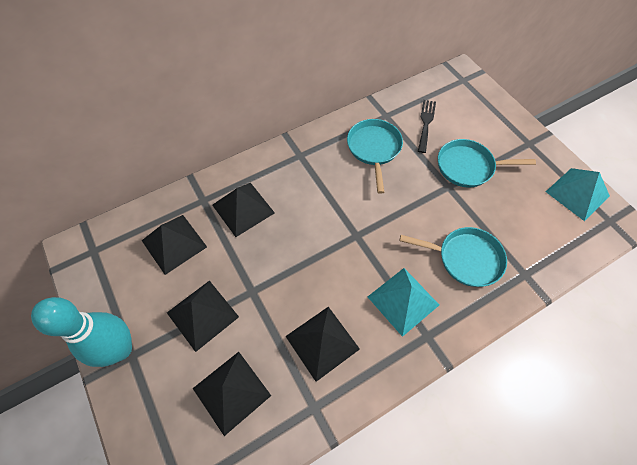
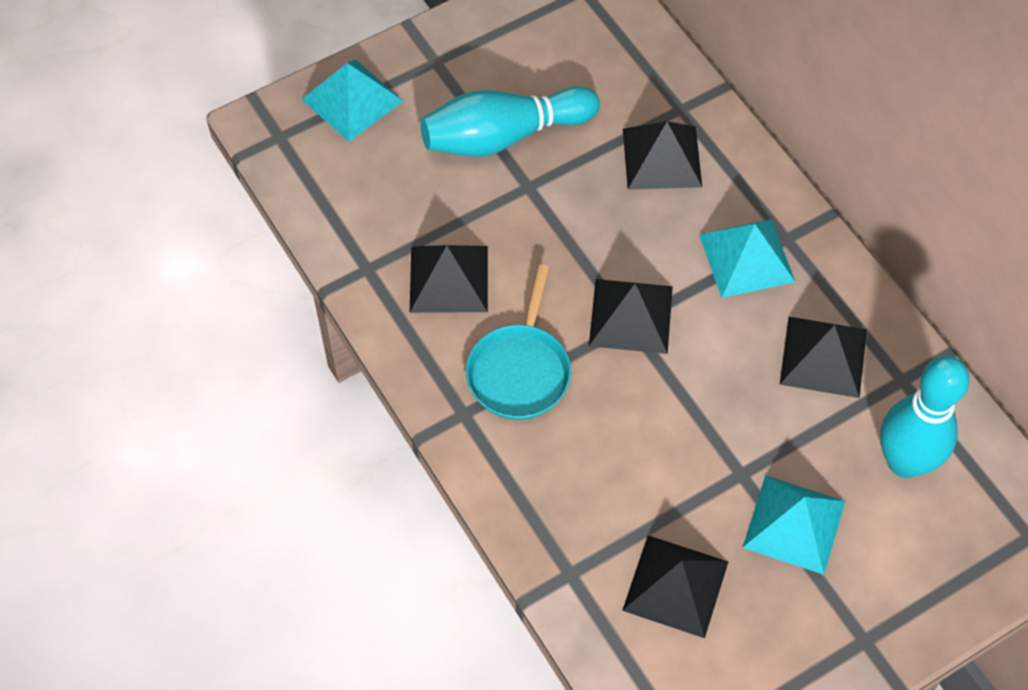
black fork: 1 -> 0
turquoise bowling pin: 1 -> 2
turquoise pan: 3 -> 1
turquoise pyramid: 2 -> 3

